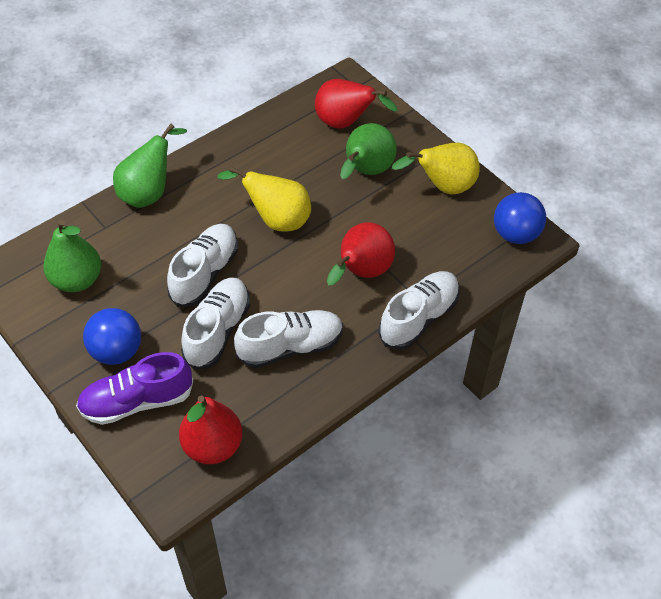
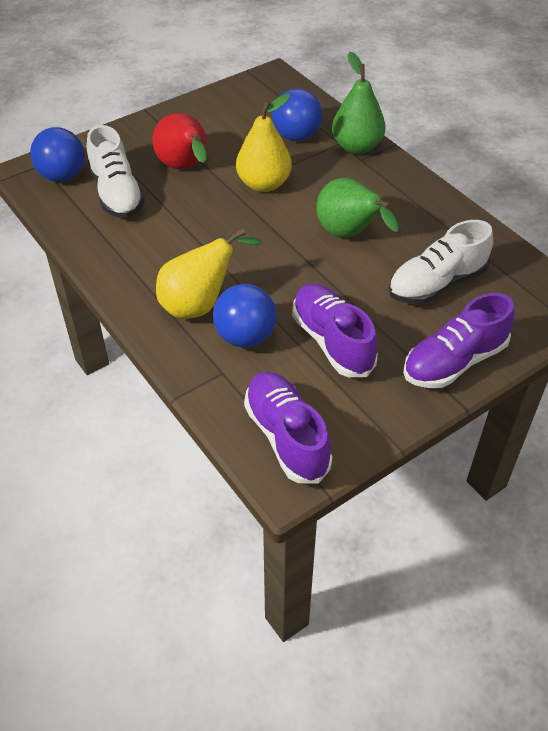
blue ball: 2 -> 3
green pear: 3 -> 2
purple shoe: 1 -> 3
red pear: 3 -> 1
white shoe: 4 -> 2

